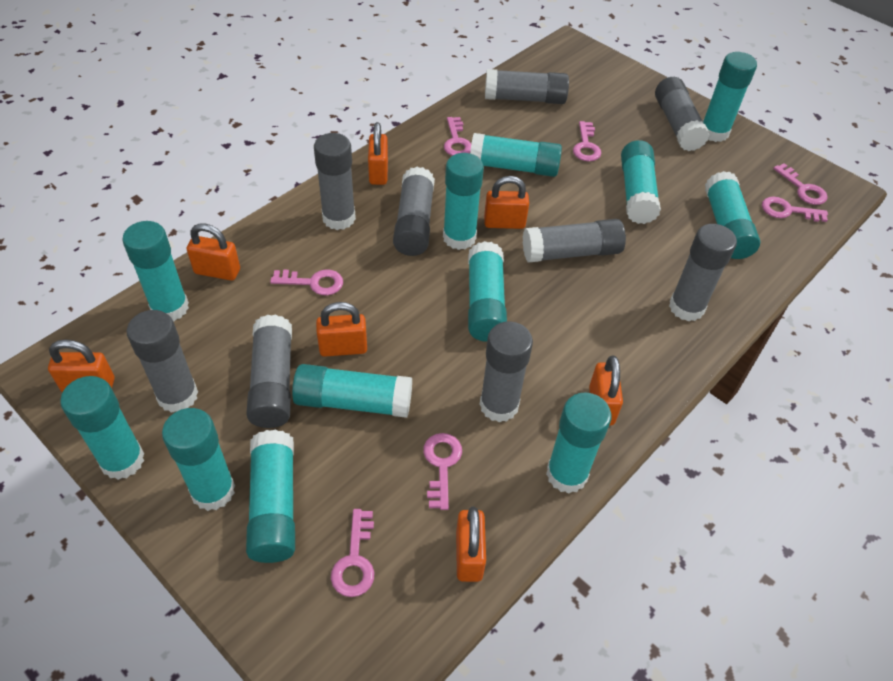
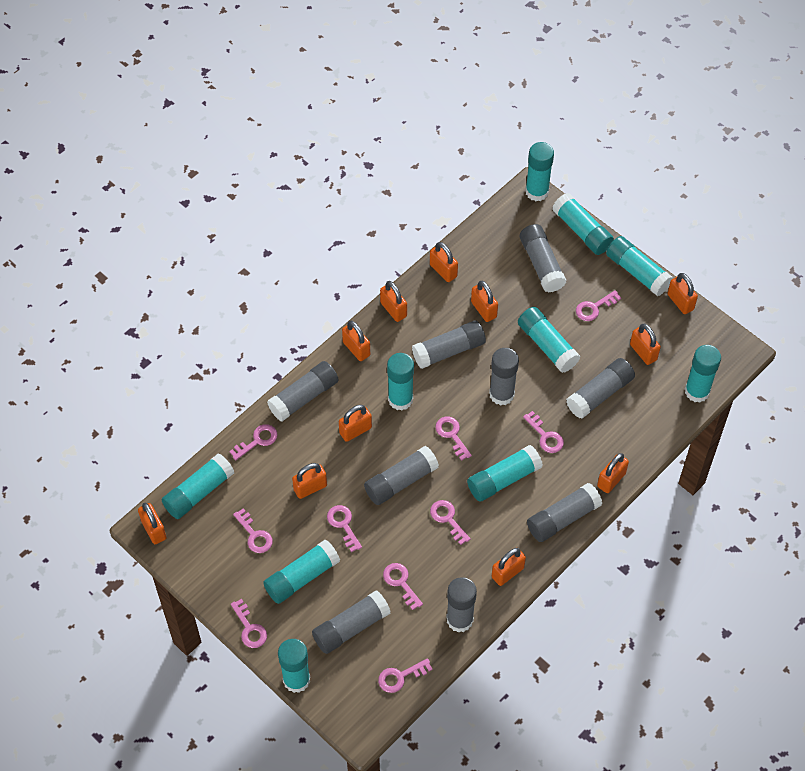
orange padlock: 7 -> 11
pink key: 7 -> 10
turquoise glue stick: 12 -> 10

